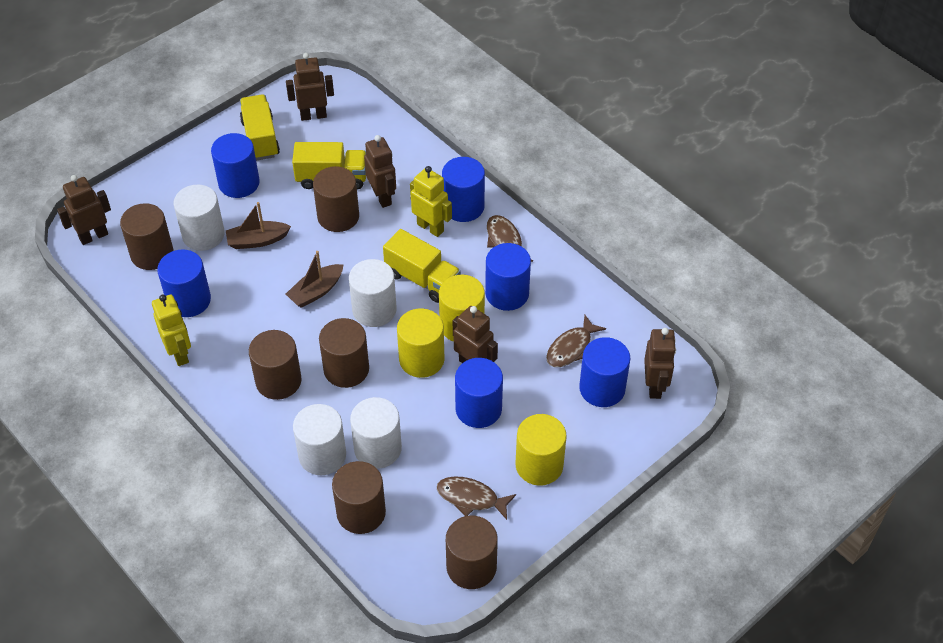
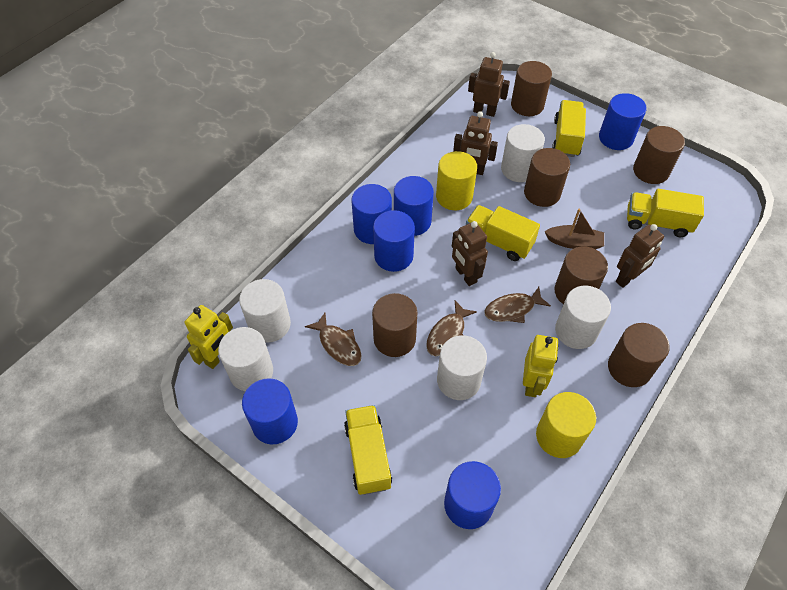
brown boat: 2 -> 1
brown robot: 5 -> 4
white cylinder: 4 -> 5
yellow cylinder: 3 -> 2
yellow truck: 3 -> 4

